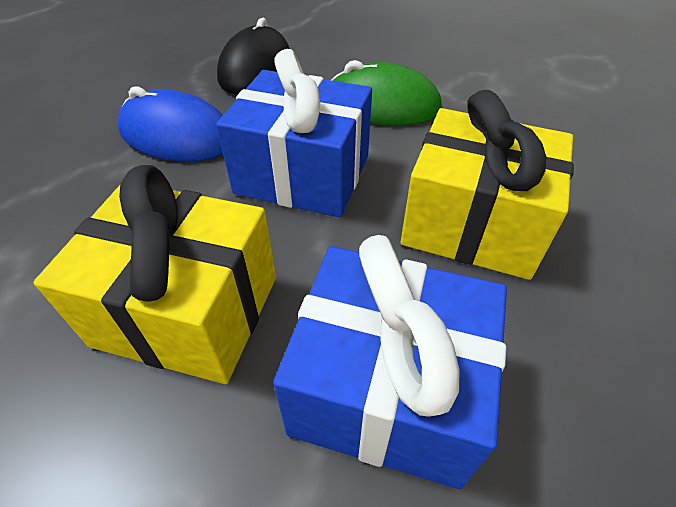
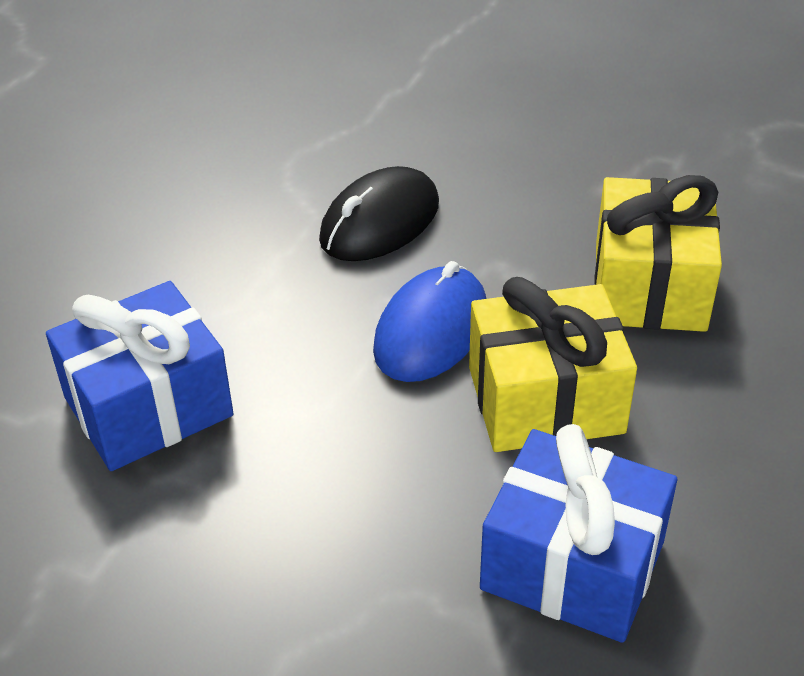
green mouse: 1 -> 0

